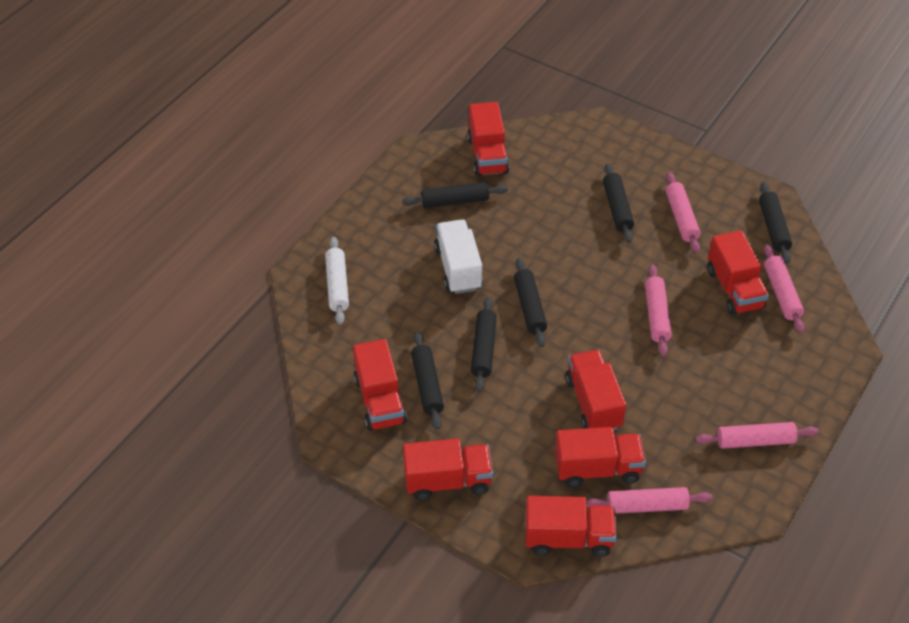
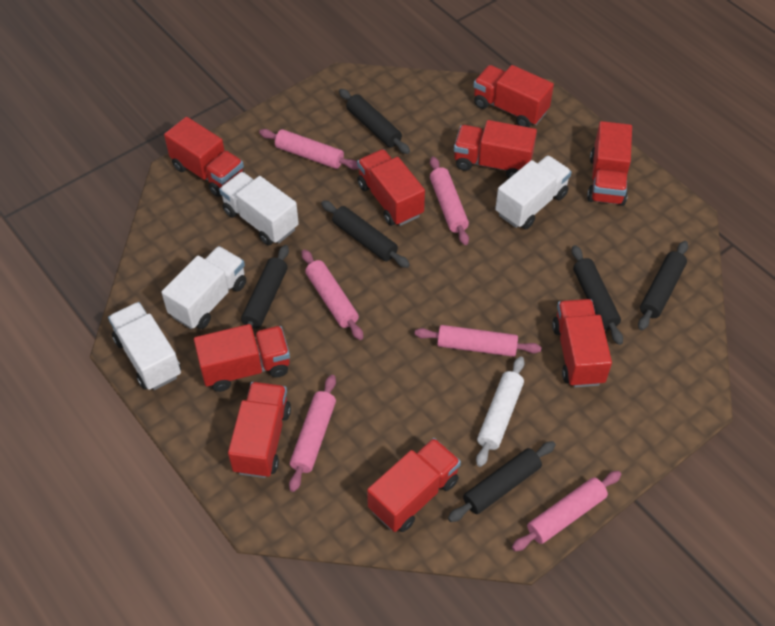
pink rolling pin: 5 -> 6
red truck: 7 -> 9
white truck: 1 -> 4

